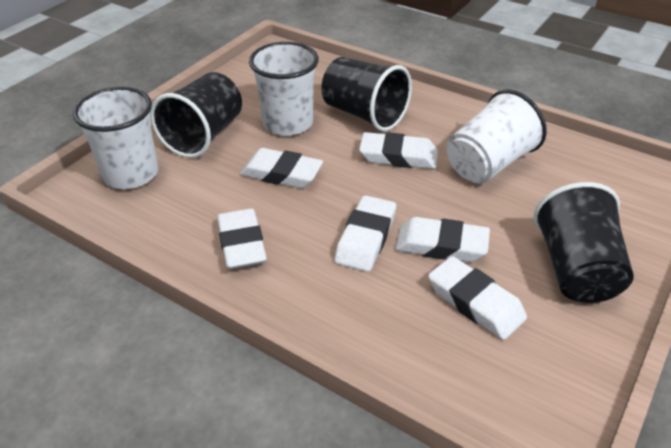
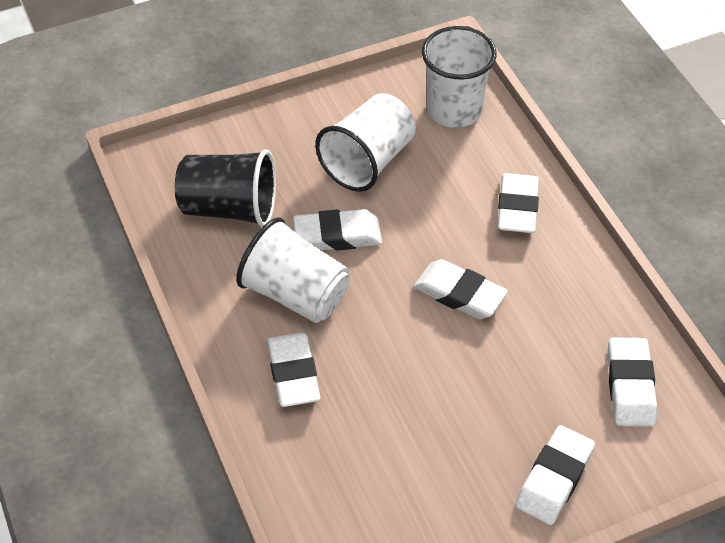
black cup: 3 -> 1

